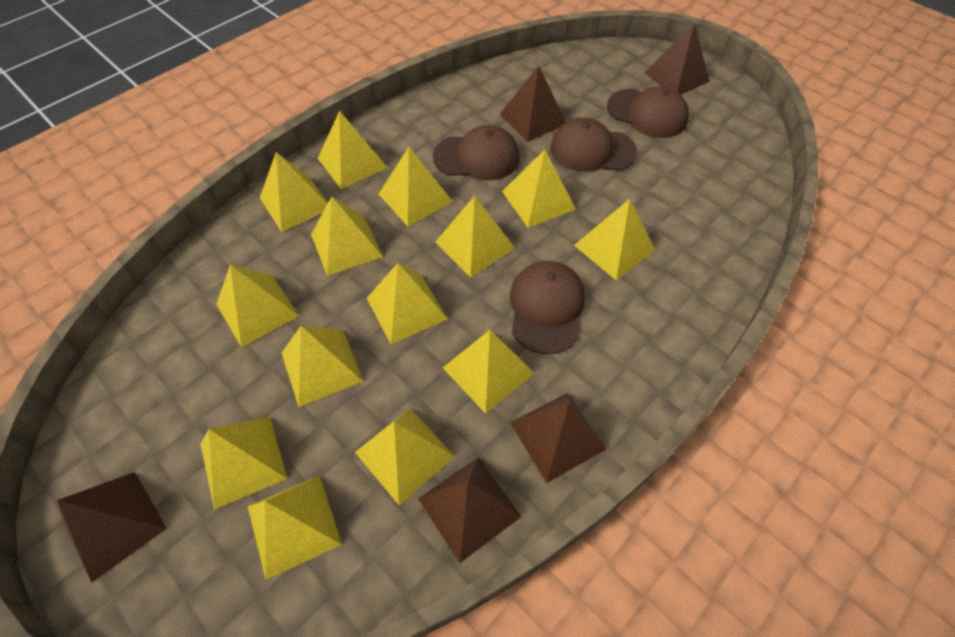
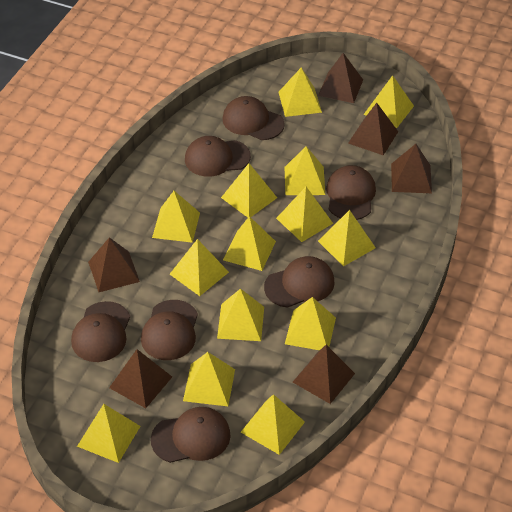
brown cap: 4 -> 7
brown pyramid: 5 -> 6

